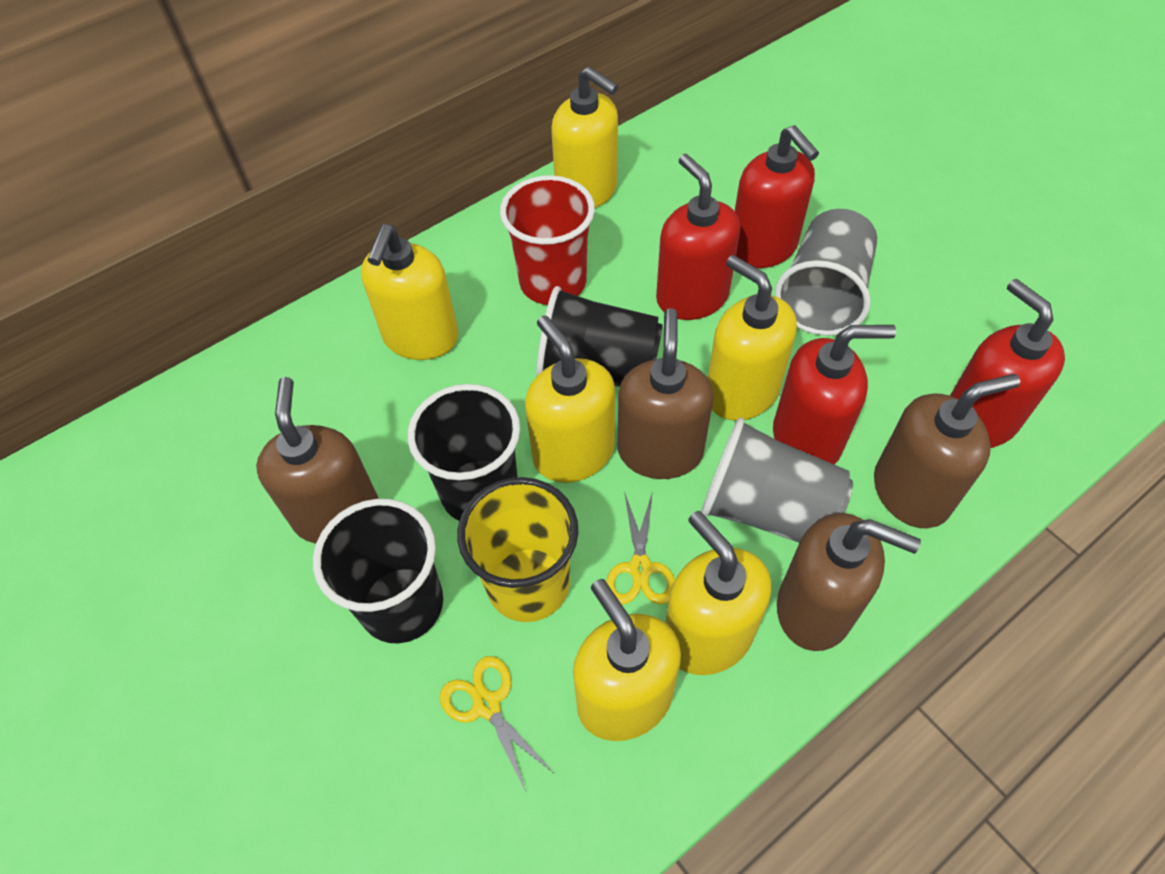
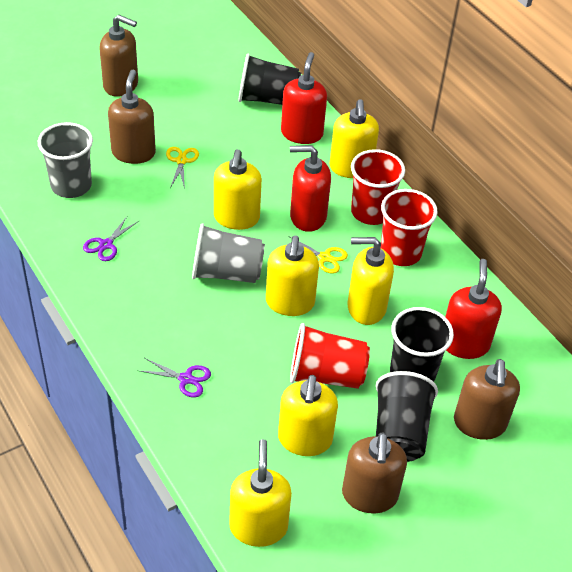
purple scissors: 0 -> 2
red cup: 1 -> 3
red soap dispenser: 4 -> 3
yellow cup: 1 -> 0

